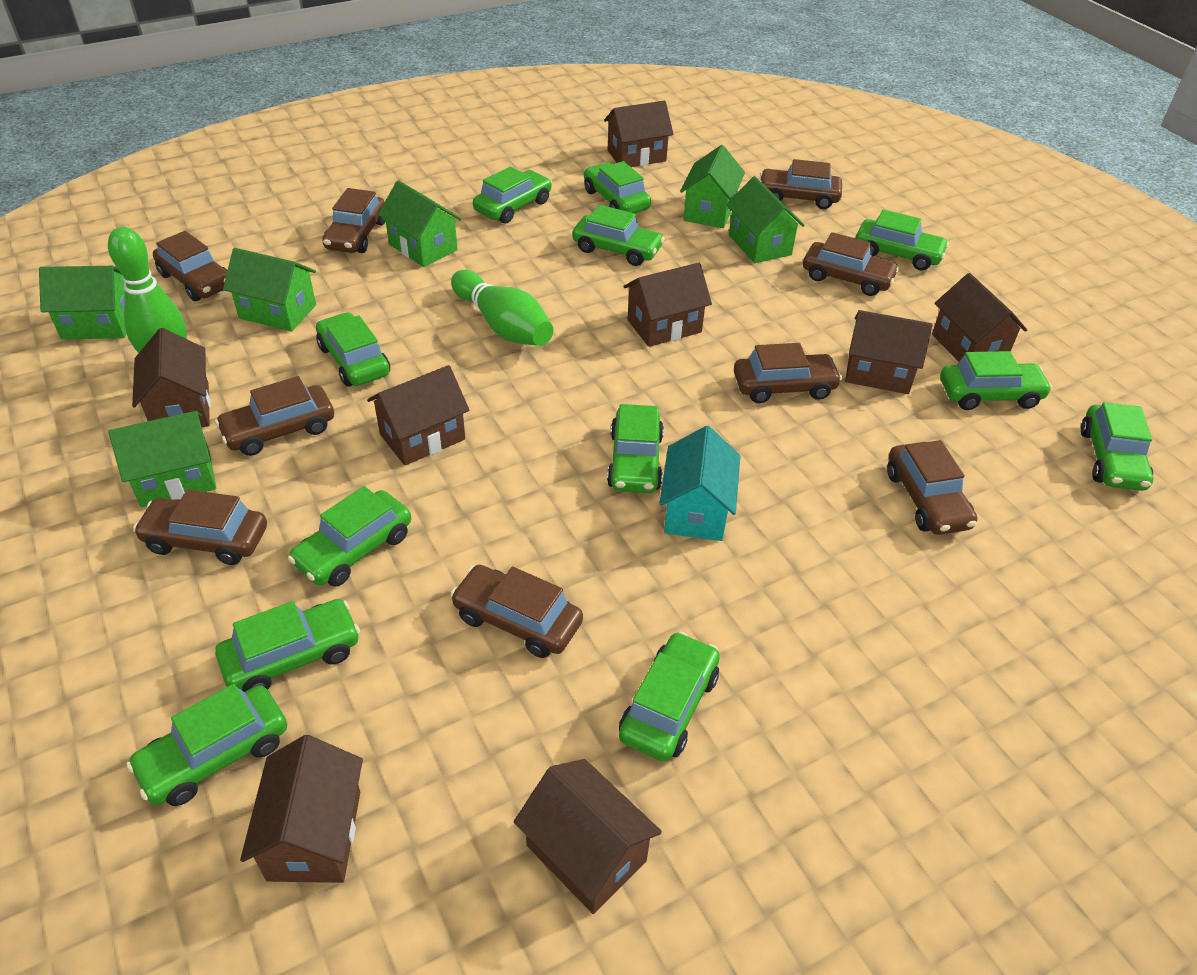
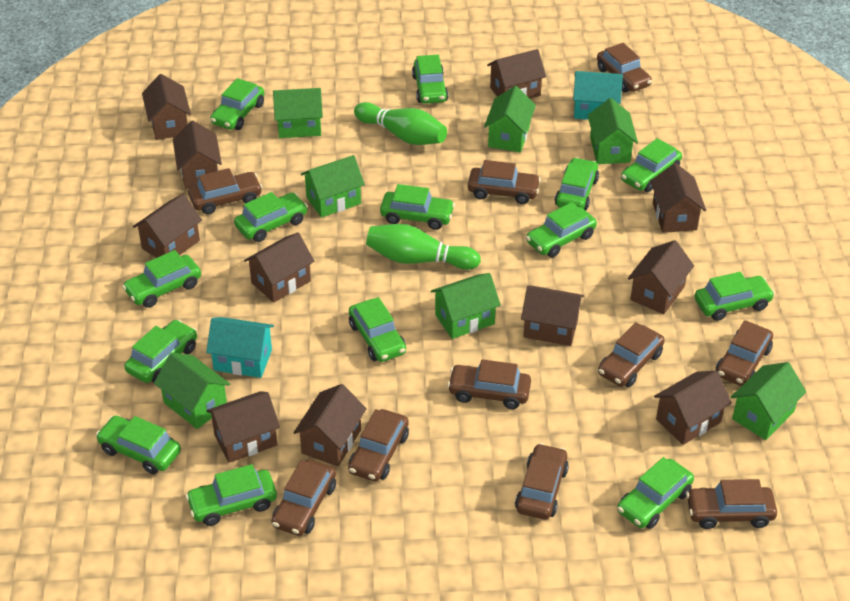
brown car: 9 -> 10
brown house: 8 -> 11
green car: 12 -> 14
green house: 6 -> 7
turquoise house: 1 -> 2

